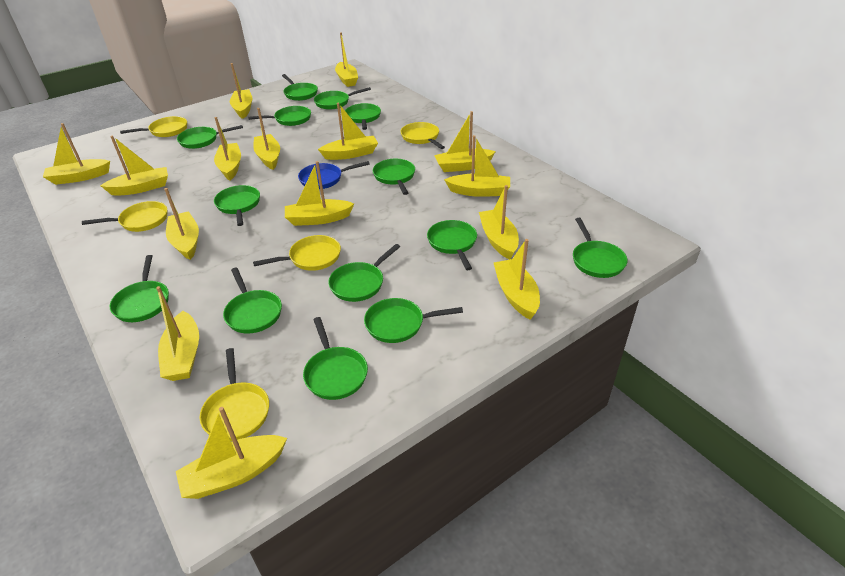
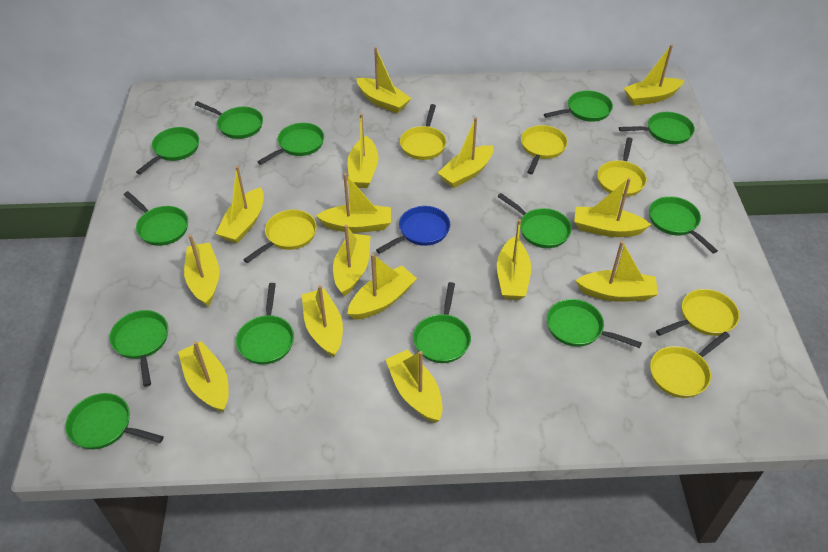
green pan: 14 -> 13
yellow pan: 5 -> 6

